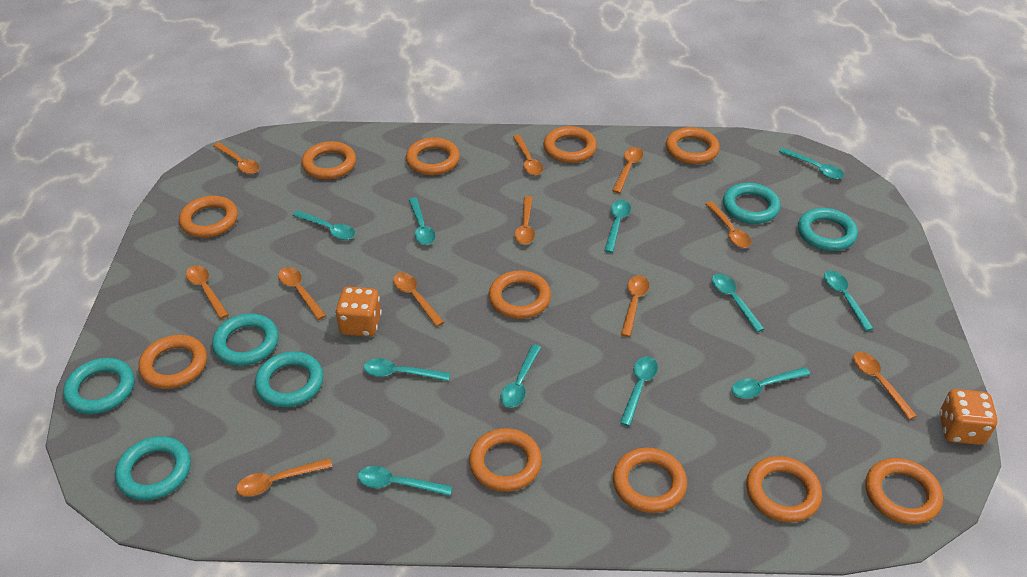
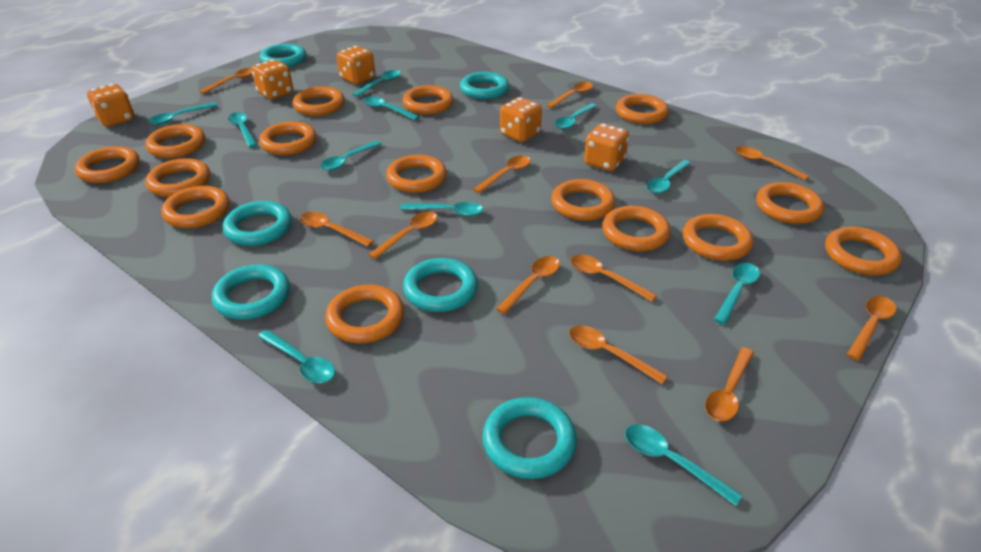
orange dice: 2 -> 5
orange ring: 11 -> 15

